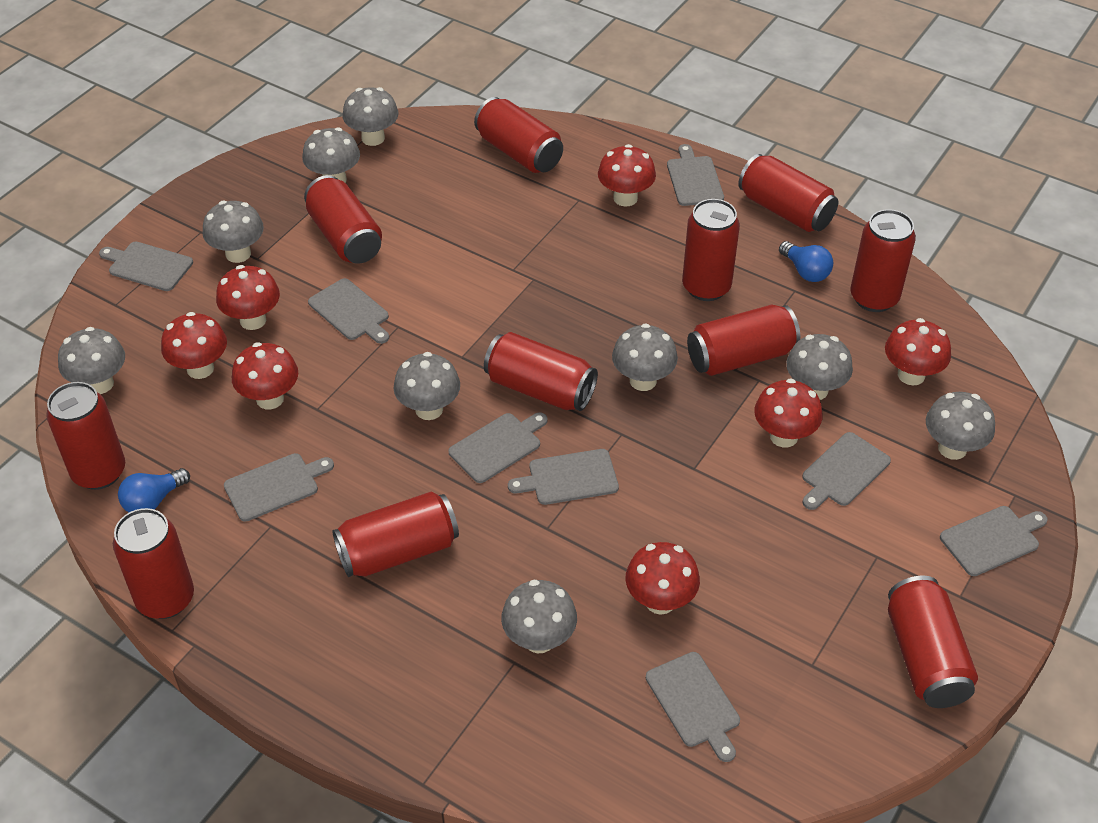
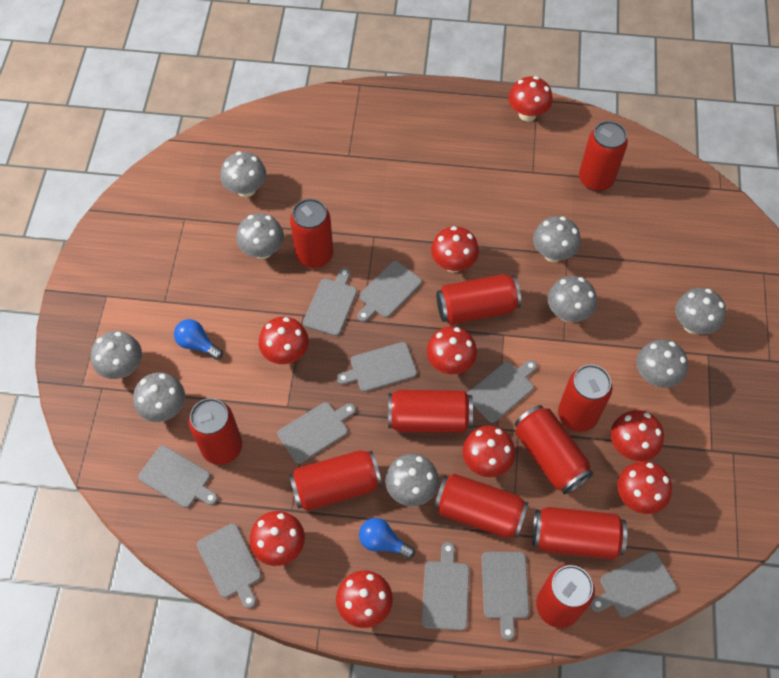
grey cutting board: 9 -> 10
red mushroom: 7 -> 9

